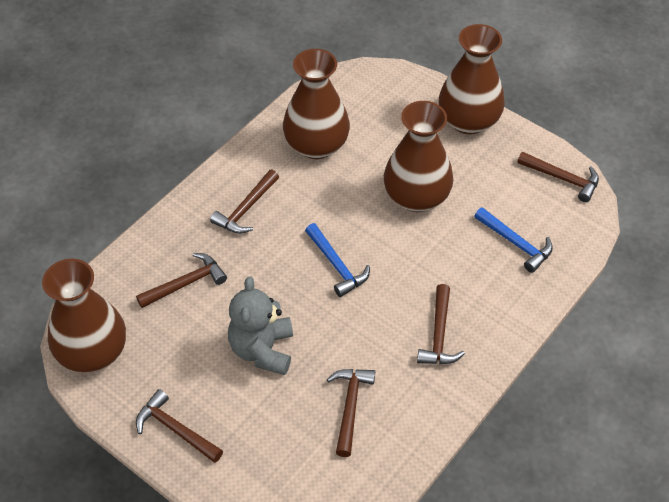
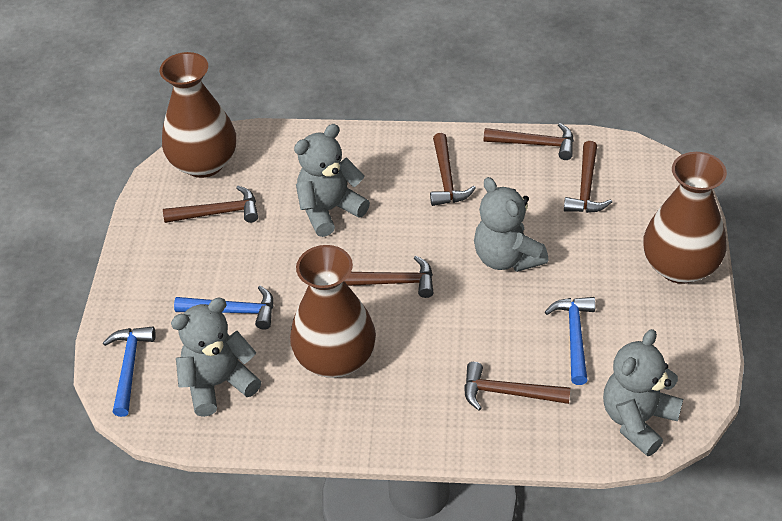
blue hammer: 2 -> 3
brown vase: 4 -> 3
grey teddy bear: 1 -> 4

